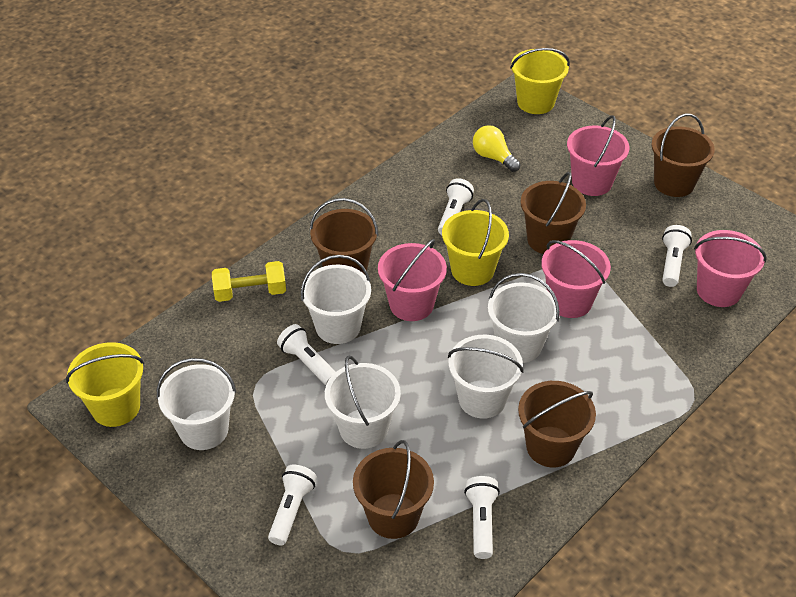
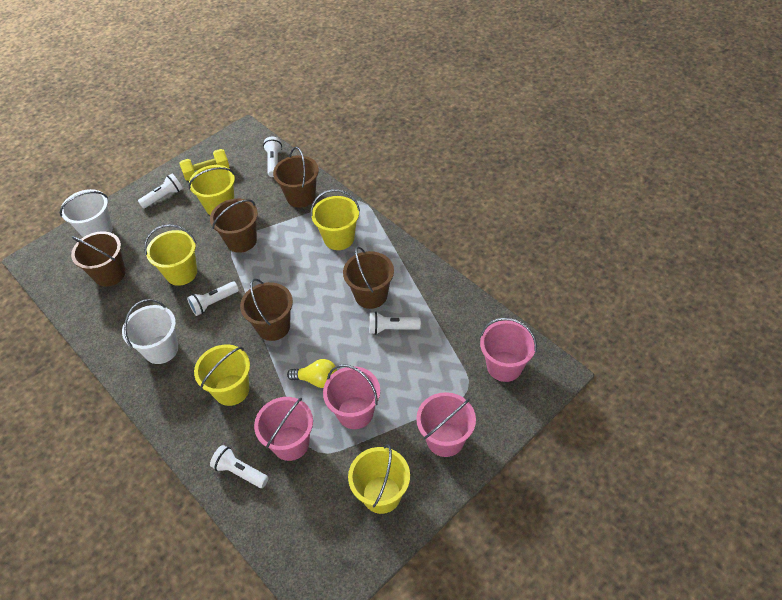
white bucket: 5 -> 2
yellow bucket: 3 -> 5

